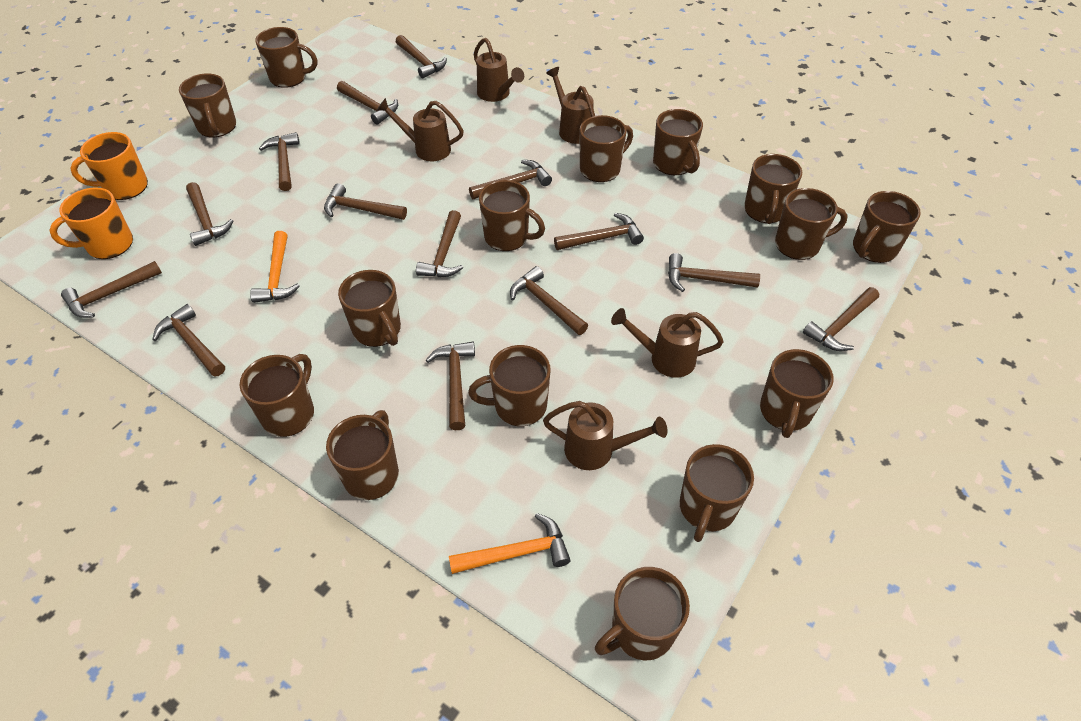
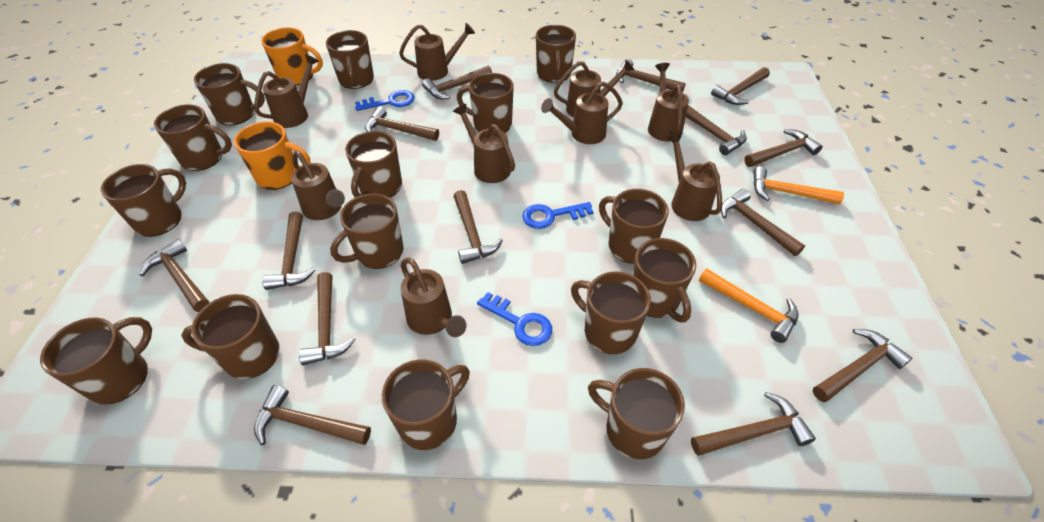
blue key: 0 -> 3
brown watering can: 5 -> 9

